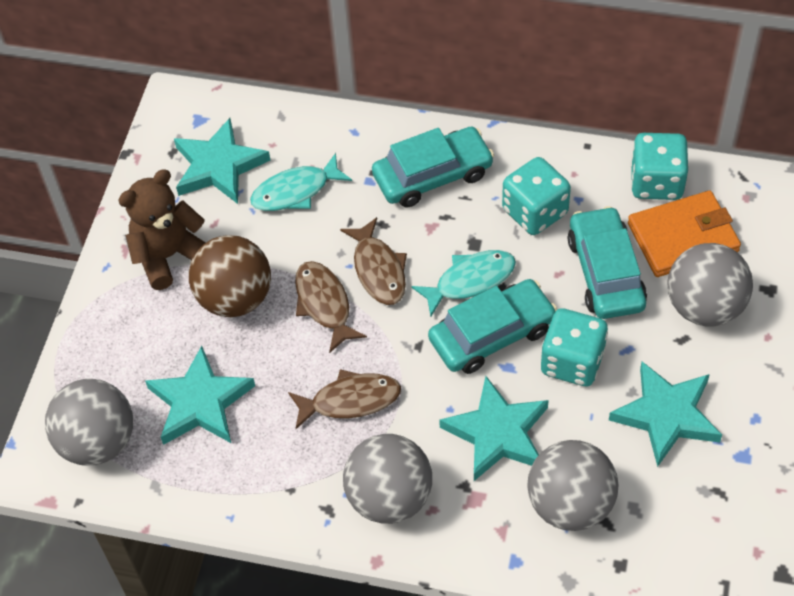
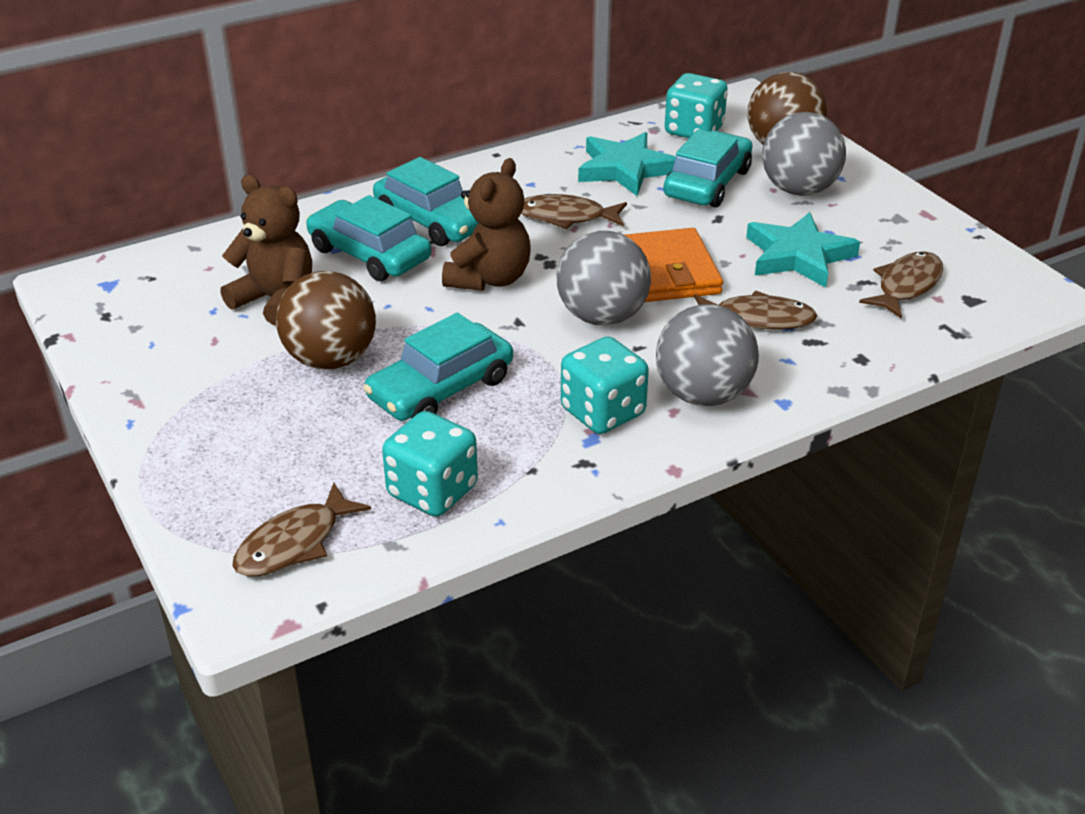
brown ball: 1 -> 2
brown fish: 3 -> 4
brown teddy bear: 1 -> 2
grey ball: 4 -> 3
turquoise car: 3 -> 4
turquoise fish: 2 -> 0
turquoise star: 4 -> 2

